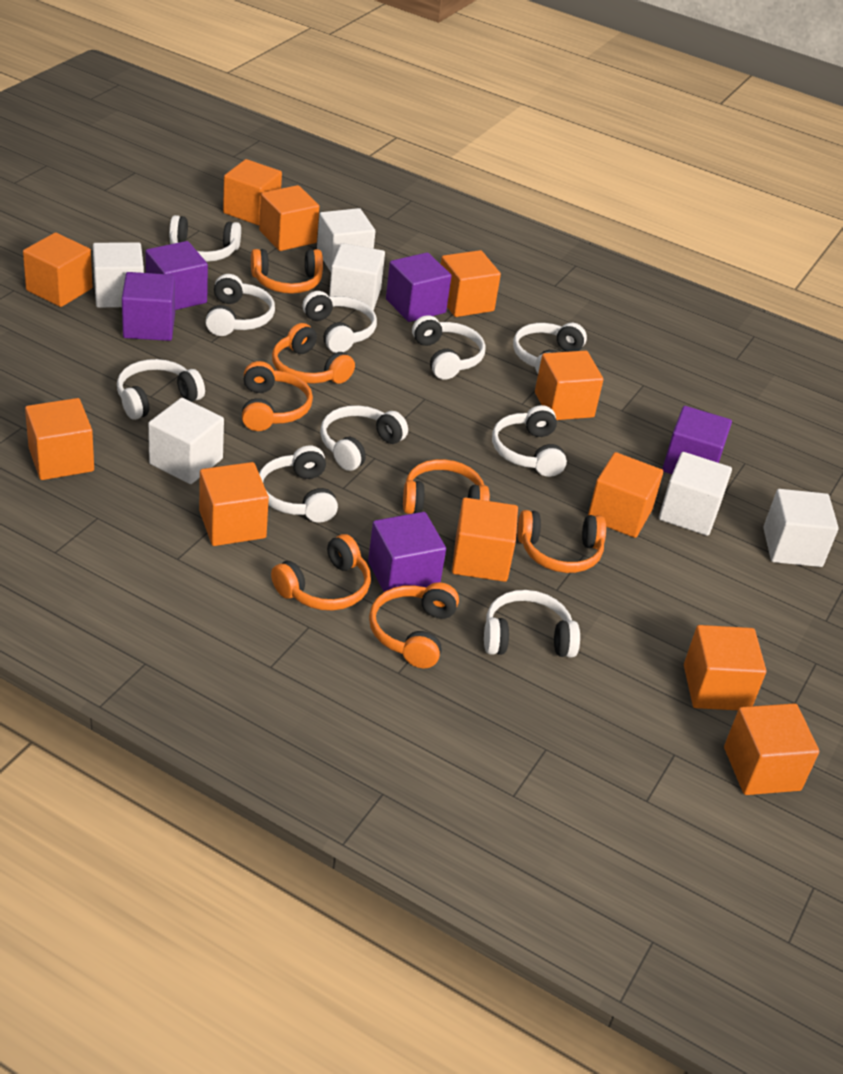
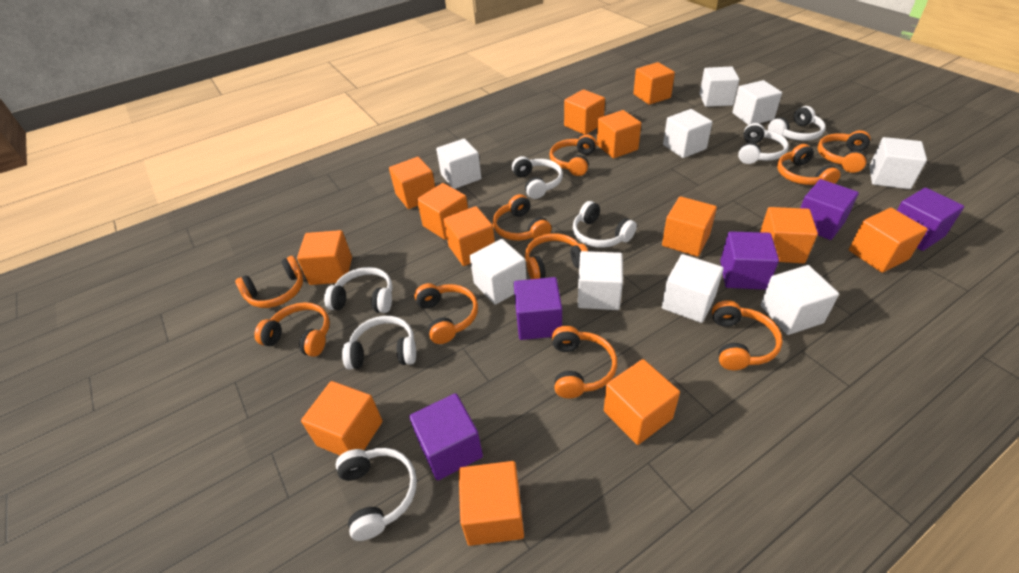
orange cube: 11 -> 13
orange headphones: 7 -> 10
white cube: 6 -> 9
white headphones: 10 -> 7

